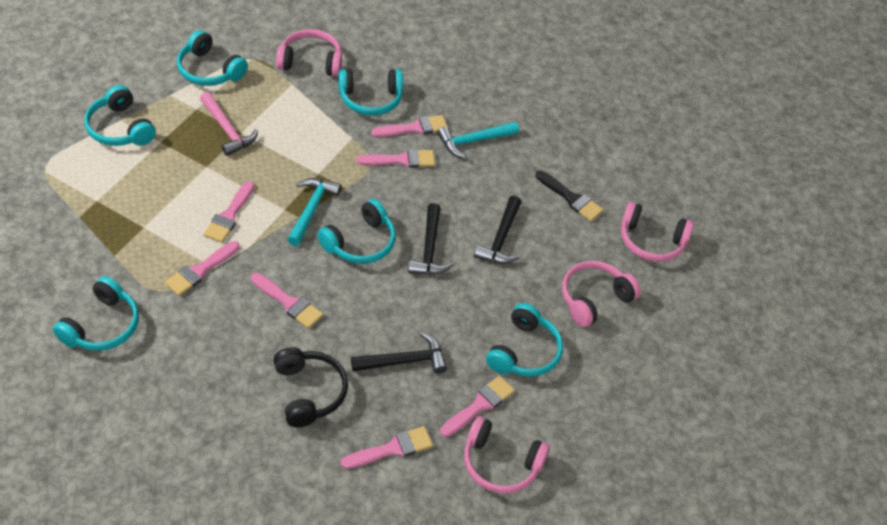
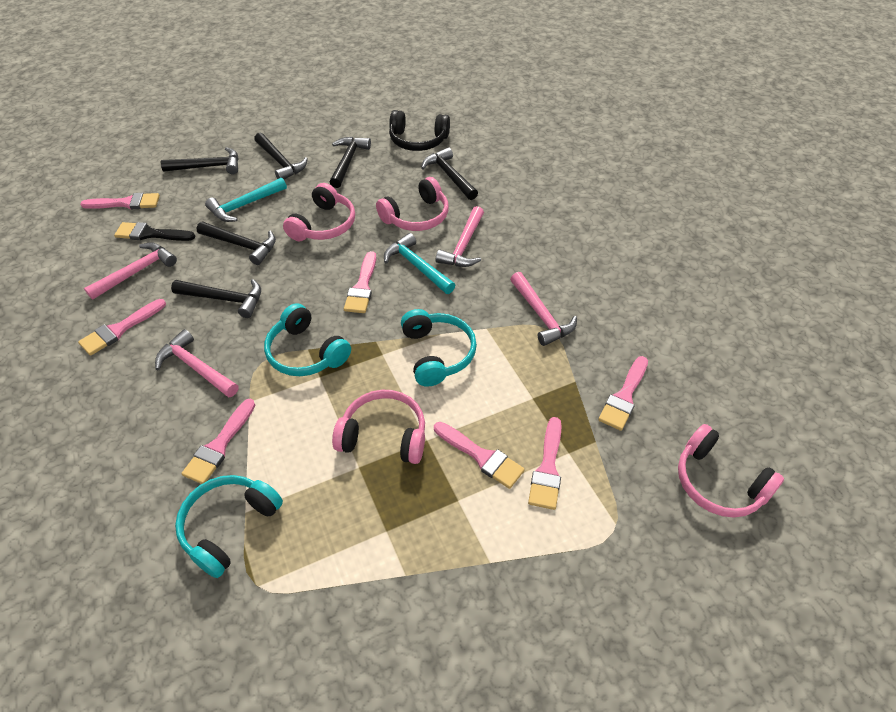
black hammer: 3 -> 6
pink hammer: 1 -> 4
turquoise headphones: 6 -> 3

